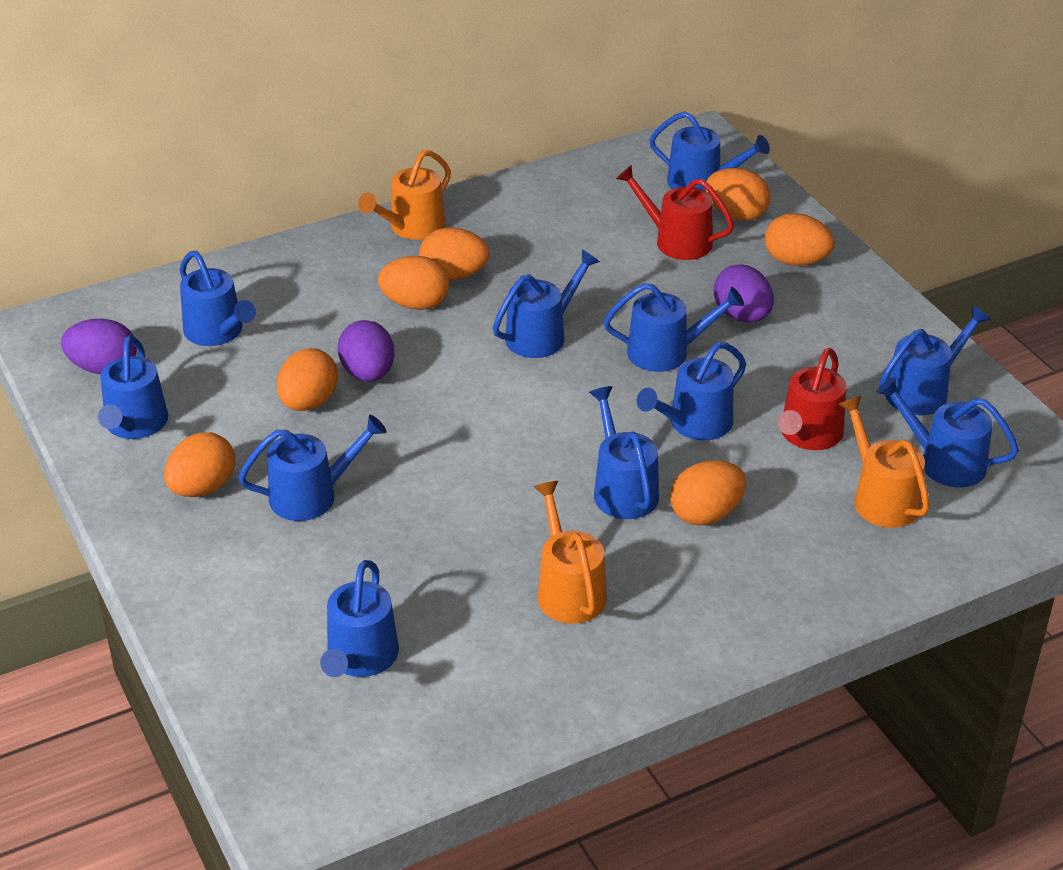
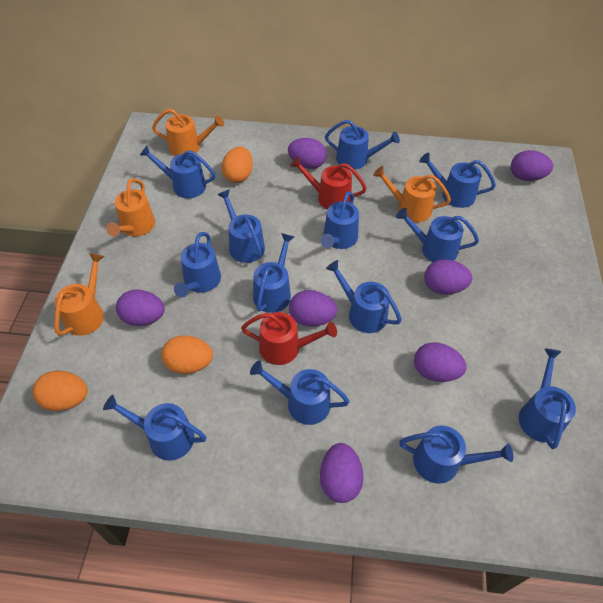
blue watering can: 11 -> 13
orange egg: 7 -> 3
orange watering can: 3 -> 4
purple egg: 3 -> 7

